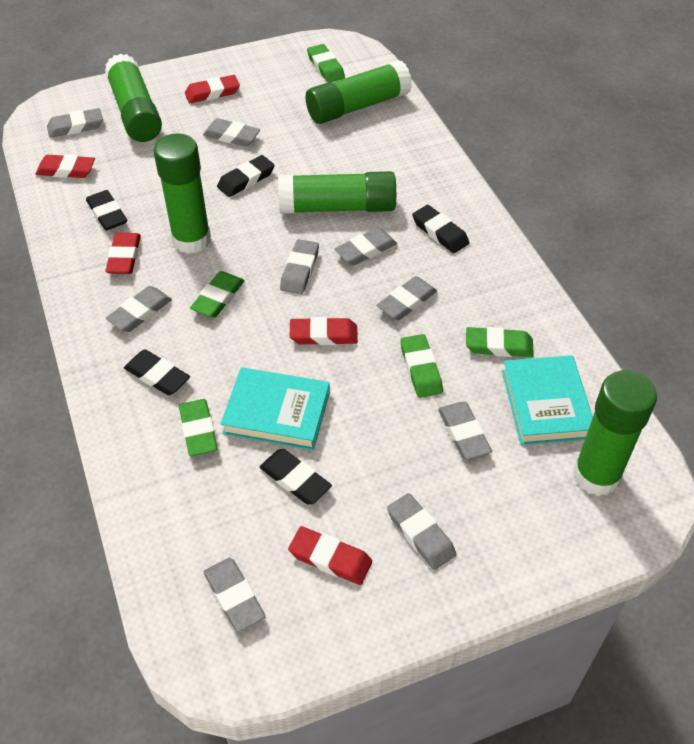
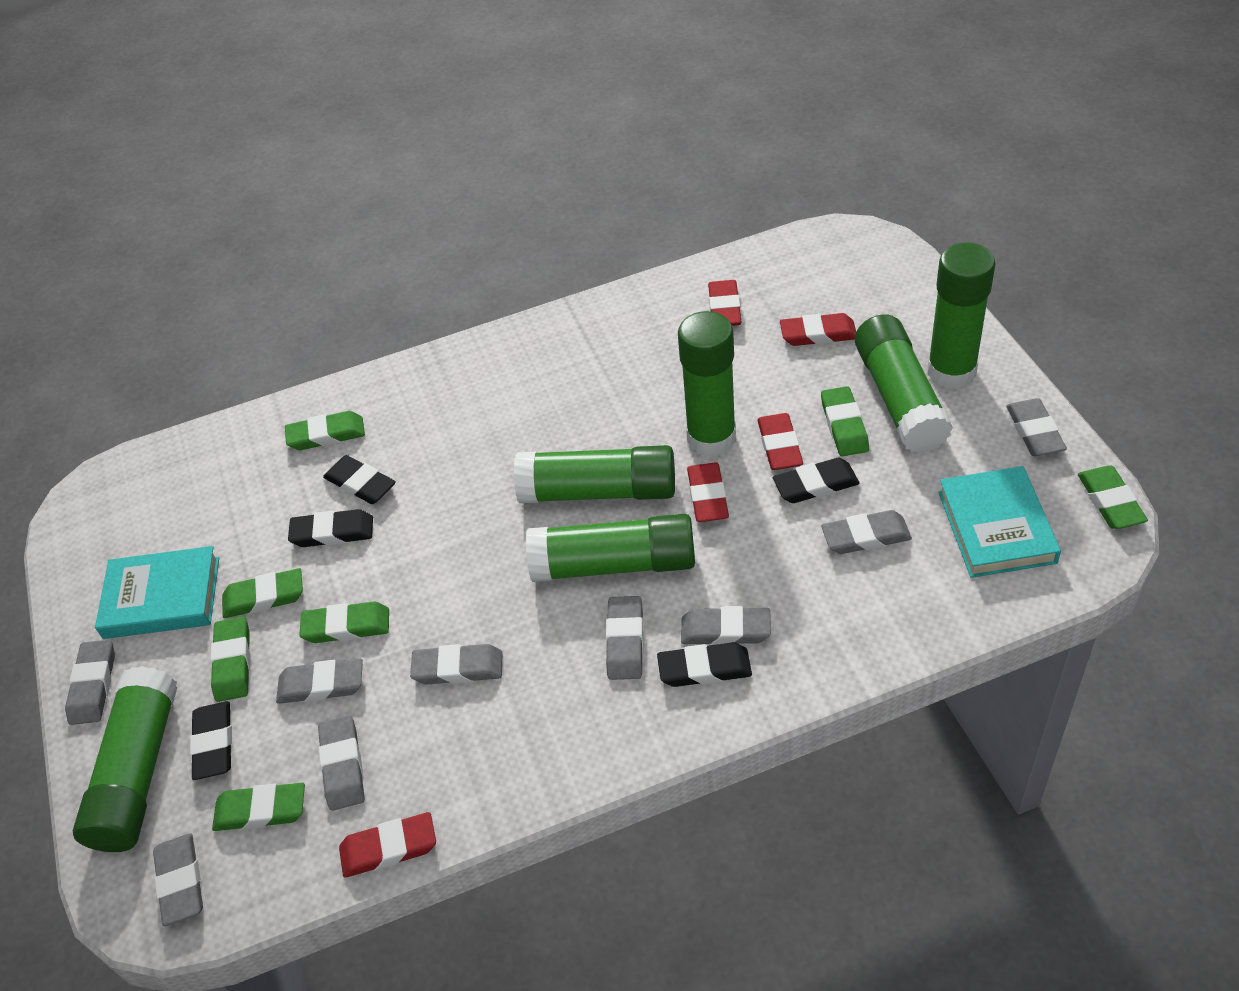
green eraser: 5 -> 7
green glue stick: 5 -> 6

